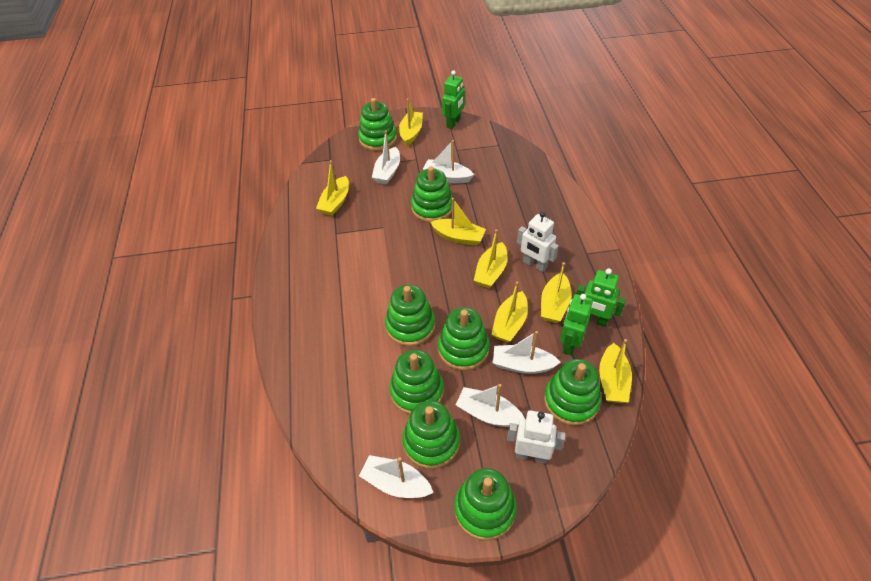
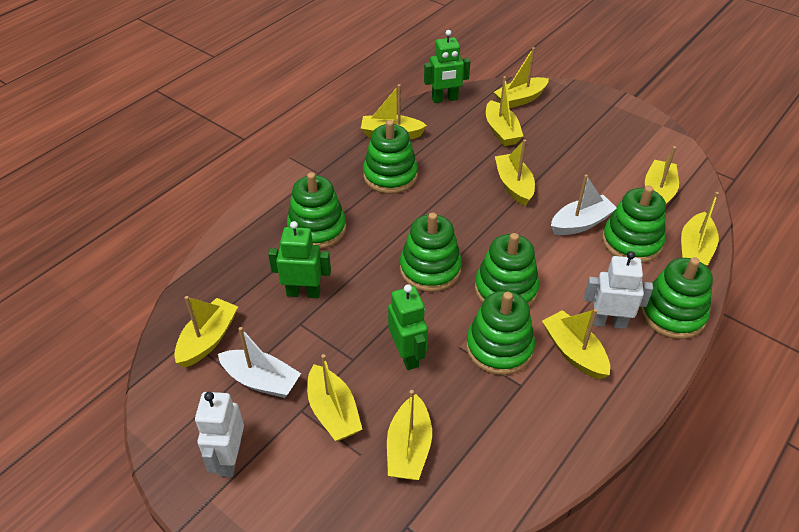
green stacking toy: 8 -> 7
white boat: 5 -> 2
yellow boat: 7 -> 10

